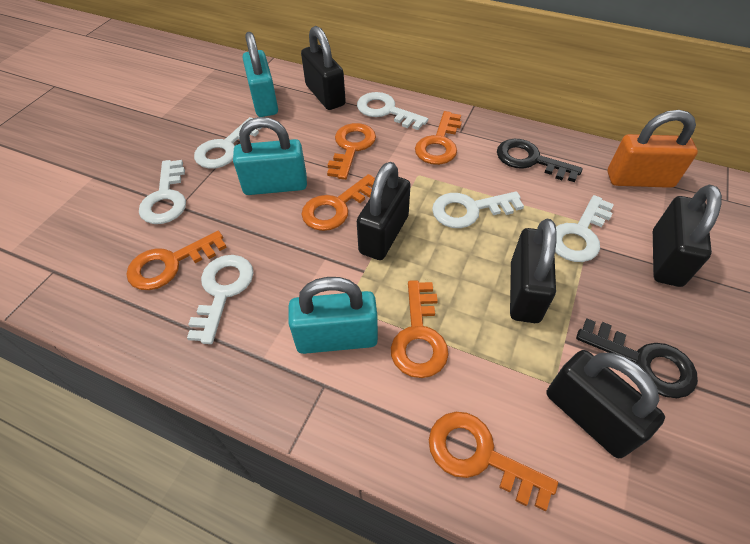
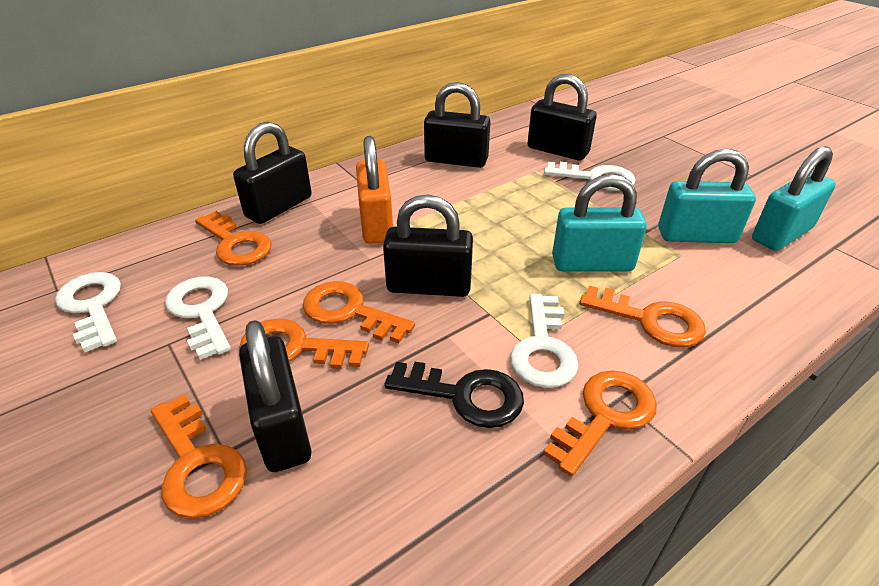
black key: 2 -> 1
white key: 6 -> 4

